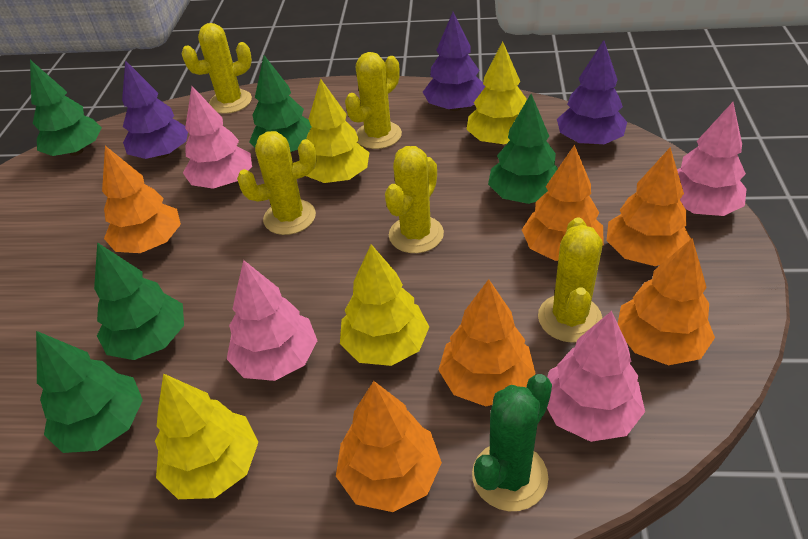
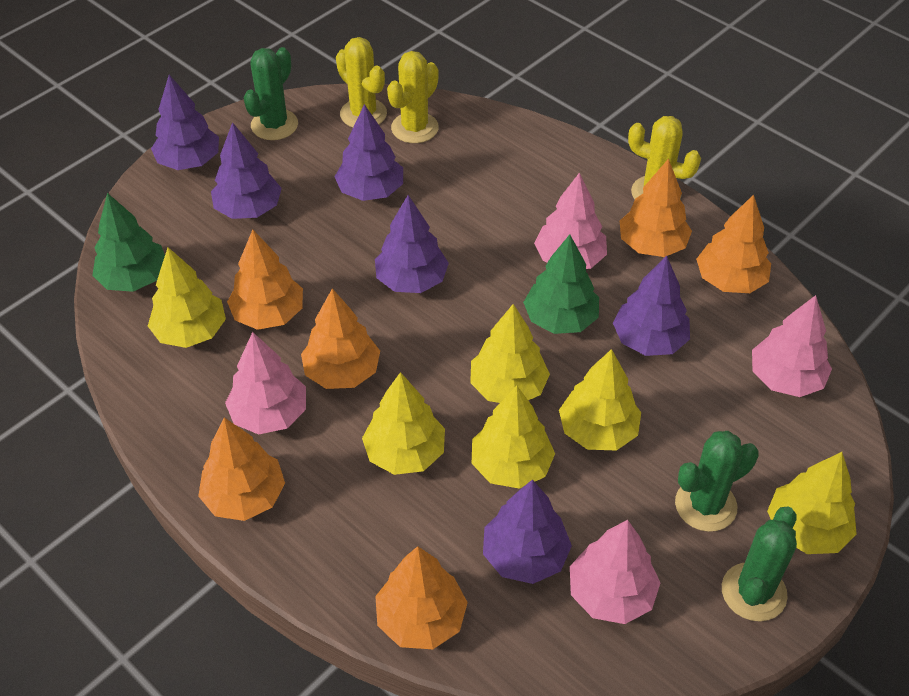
green cactus: 1 -> 3
green tree: 5 -> 2
purple tree: 3 -> 6
yellow cactus: 5 -> 3
yellow tree: 4 -> 6

